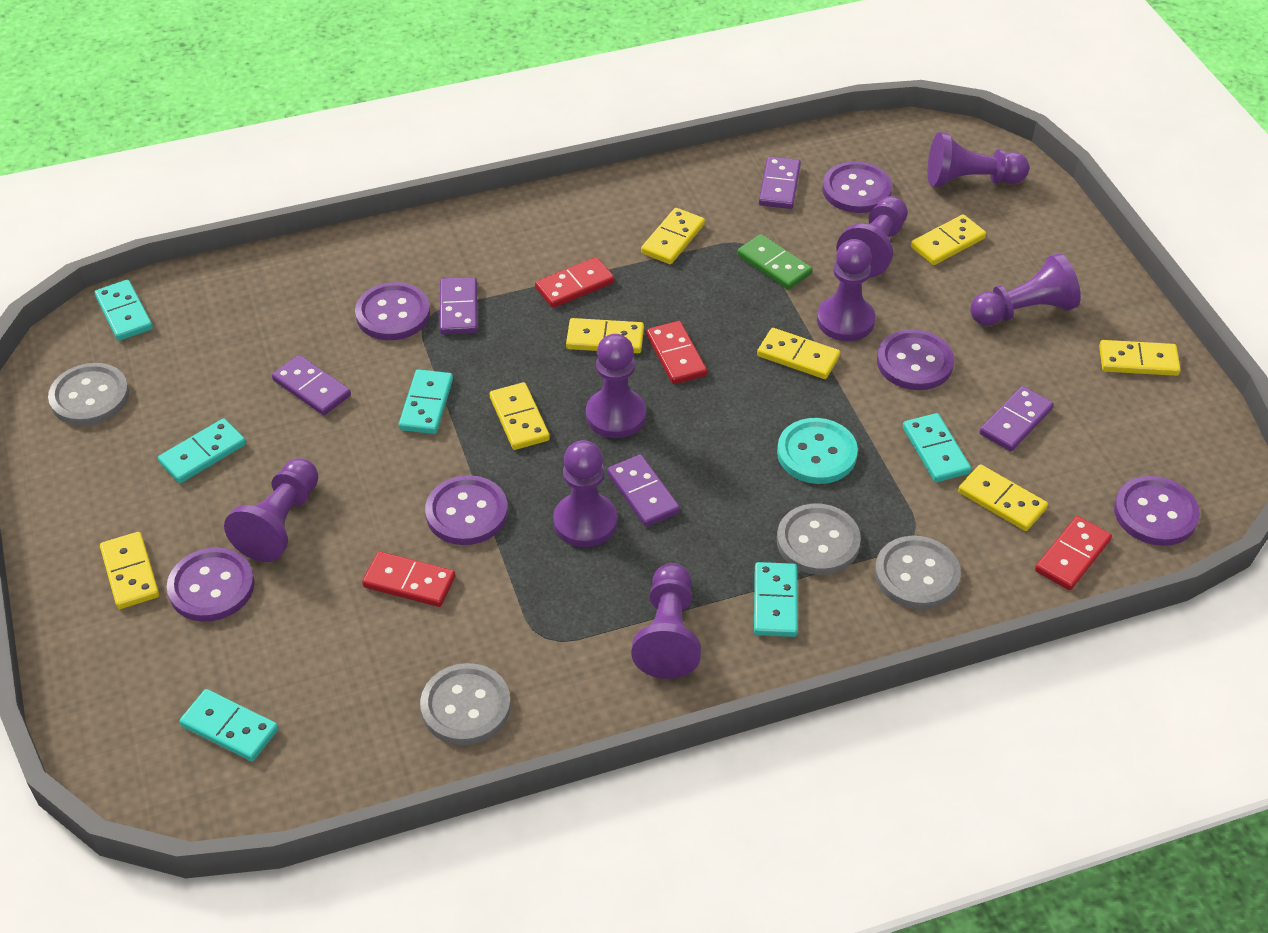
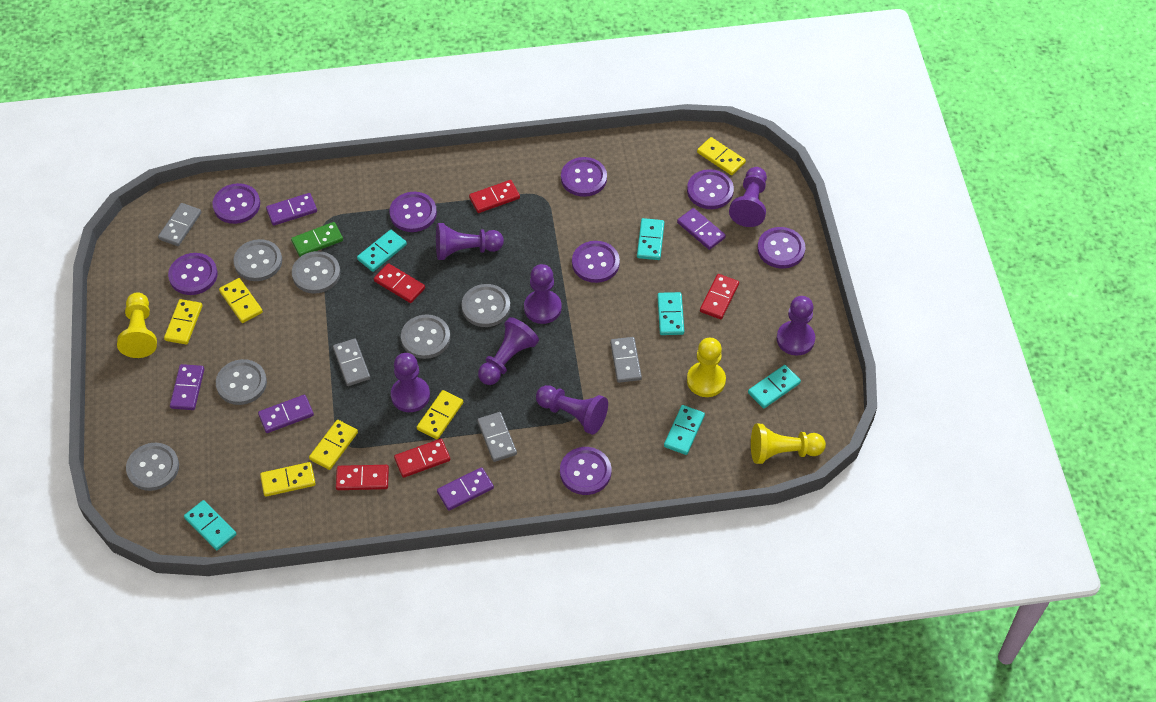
grey button: 4 -> 6
grey domino: 0 -> 4
purple button: 6 -> 8
purple pawn: 8 -> 7
red domino: 4 -> 5
turquoise button: 1 -> 0
yellow domino: 8 -> 6
yellow pawn: 0 -> 3

